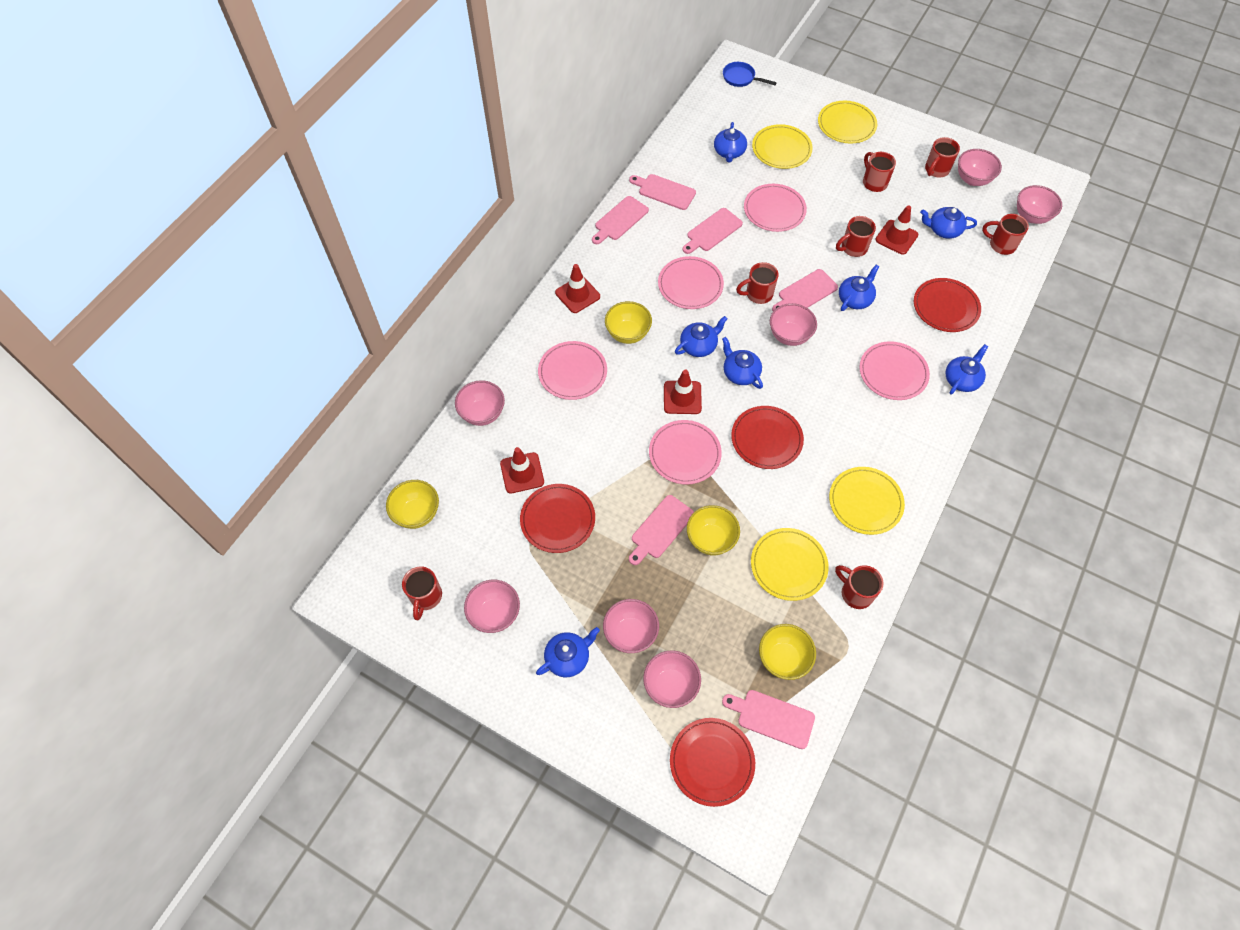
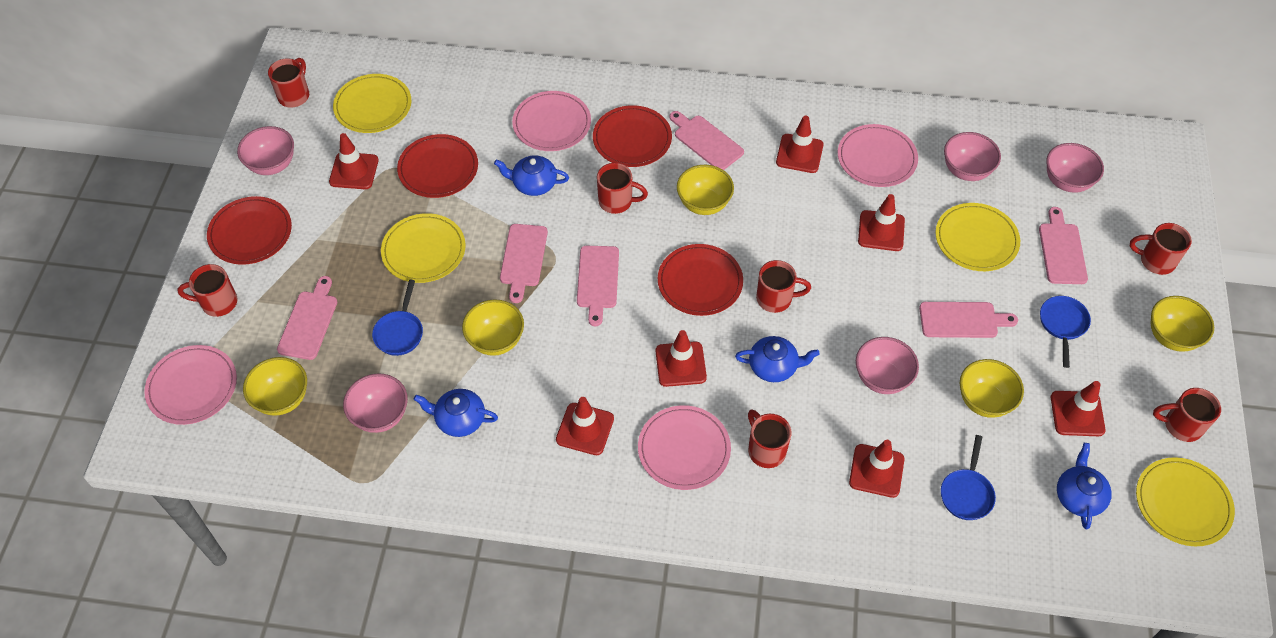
blue pan: 1 -> 3
blue teapot: 7 -> 4
pink bowl: 7 -> 5
pink plate: 5 -> 4
red traffic cone: 4 -> 7
yellow bowl: 4 -> 5

